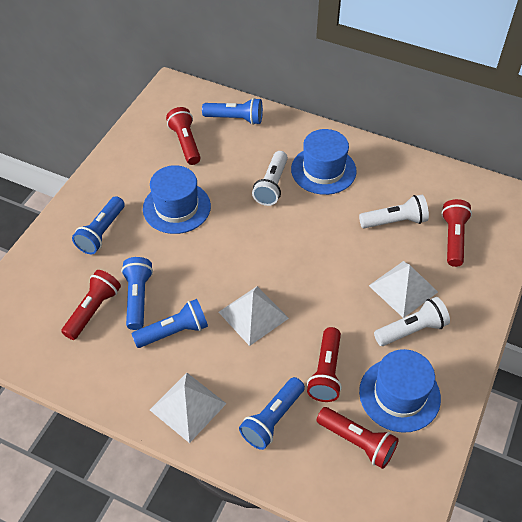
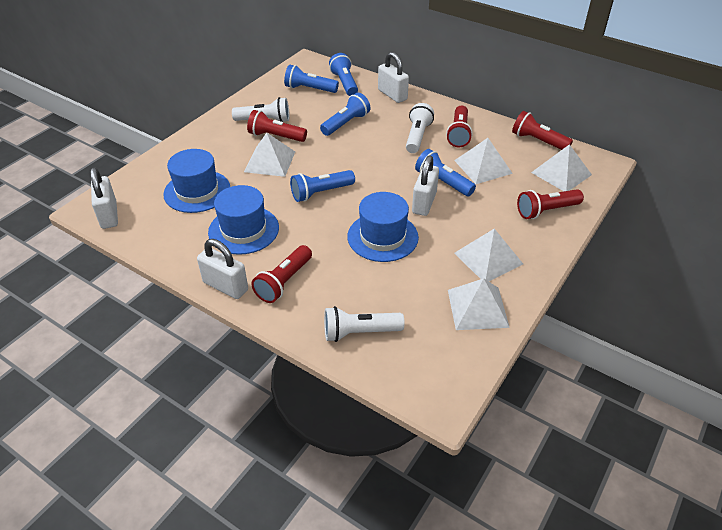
white padlock: 0 -> 4
white pyramid: 3 -> 5

